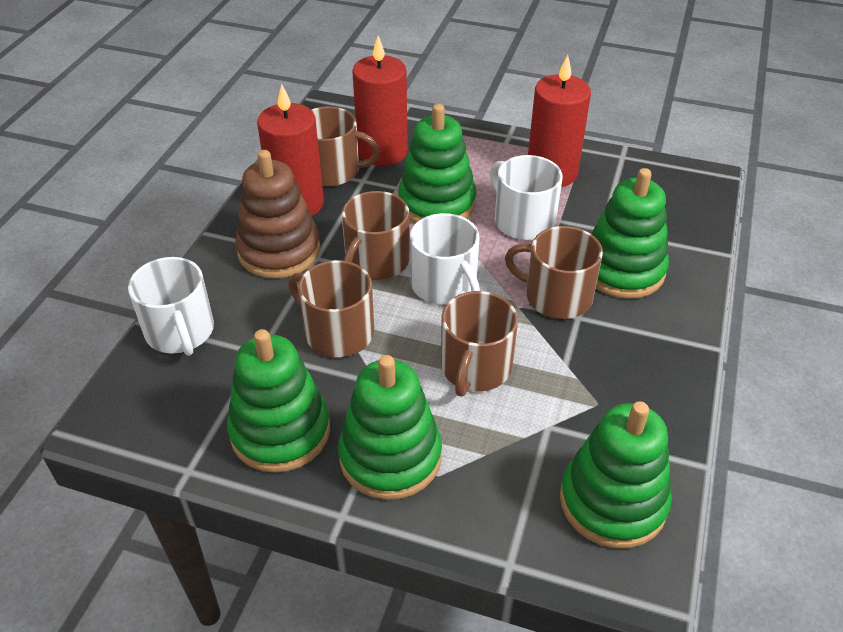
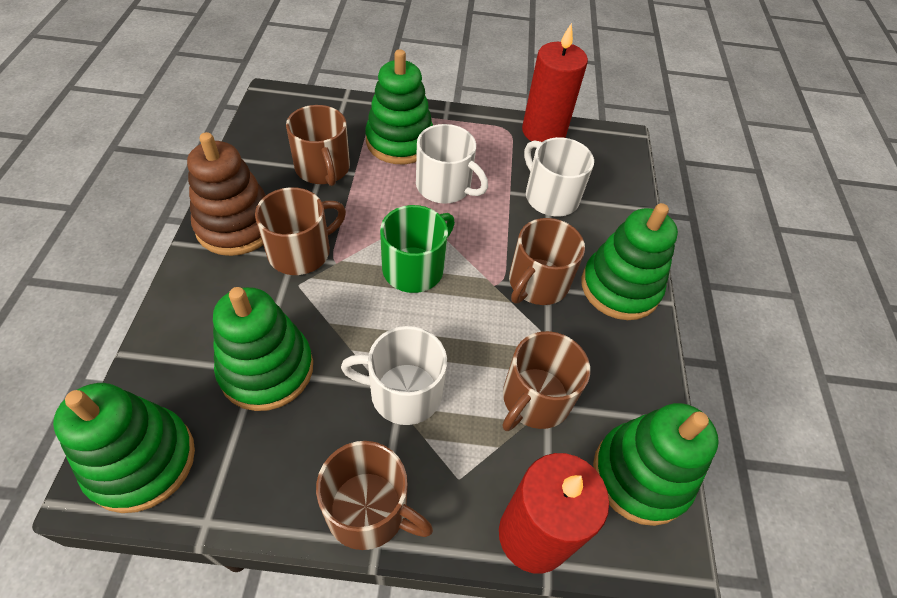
green mug: 0 -> 1
red candle: 3 -> 2

